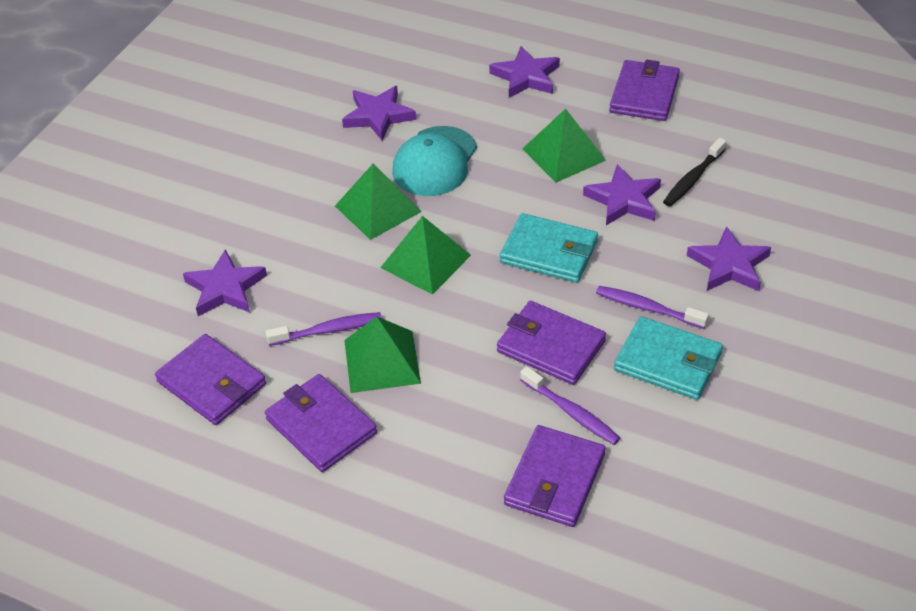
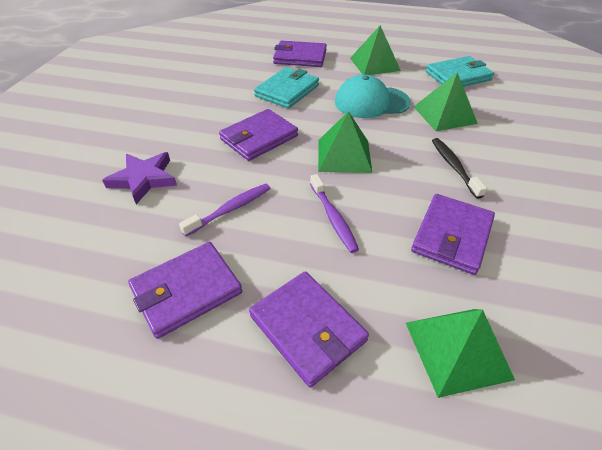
purple star: 5 -> 1
purple toothbrush: 3 -> 2

